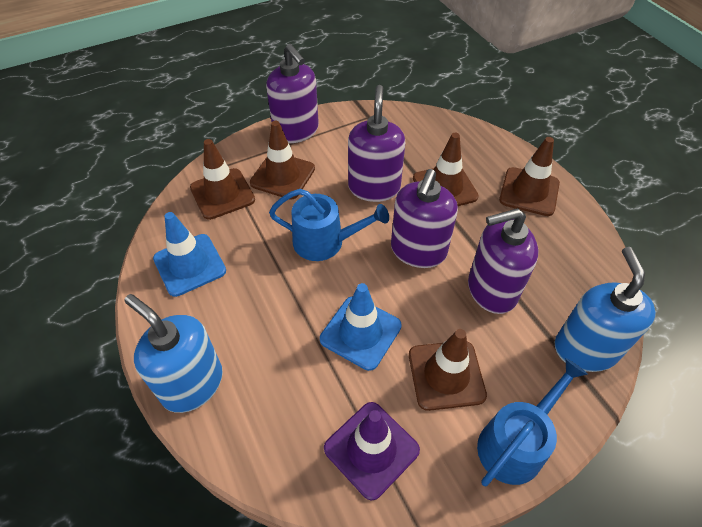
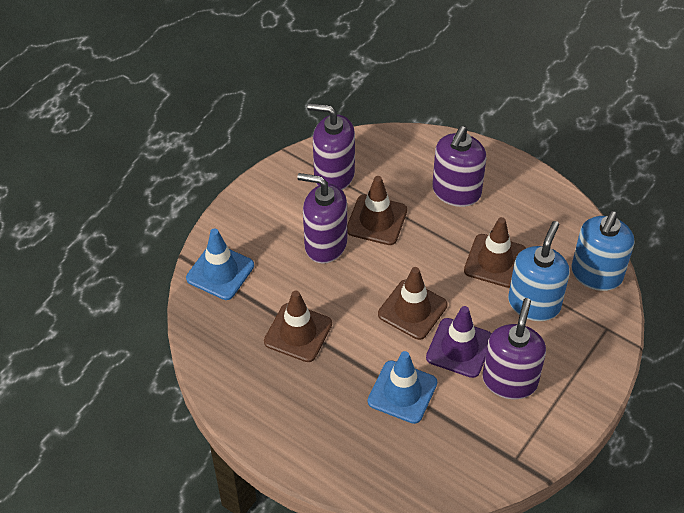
blue watering can: 2 -> 0
brown traffic cone: 5 -> 4

